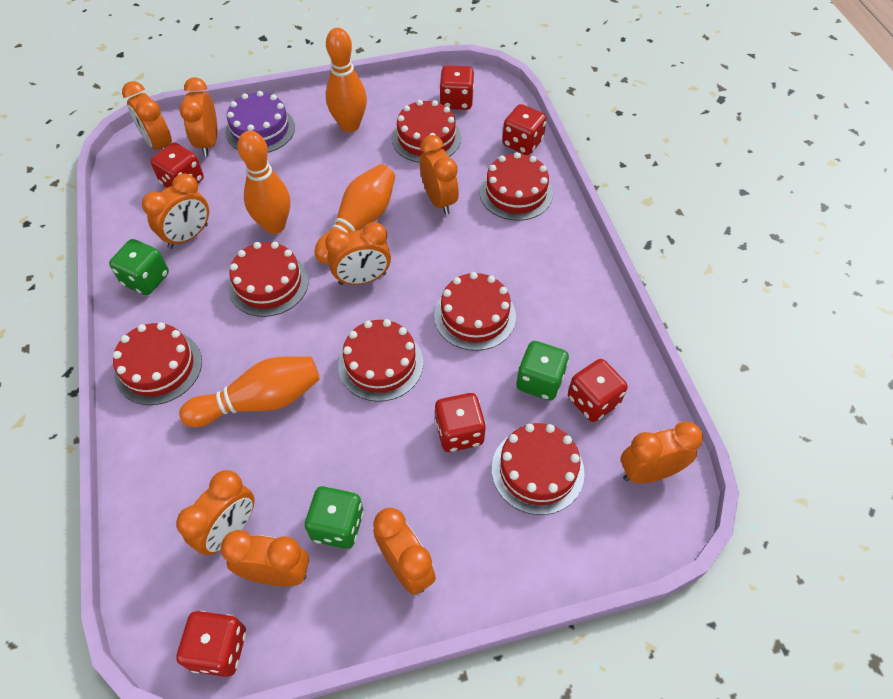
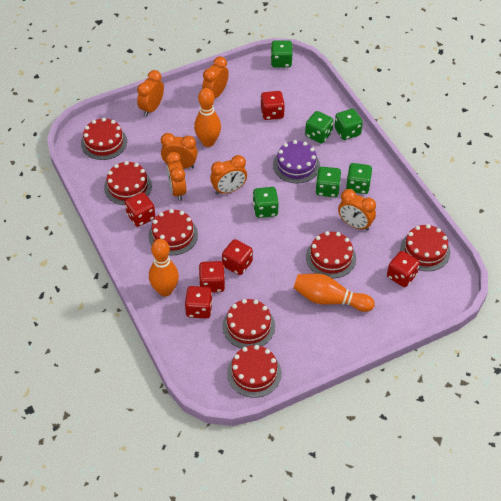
green dice: 3 -> 6
orange bowling pin: 4 -> 3
orange clock: 9 -> 6

